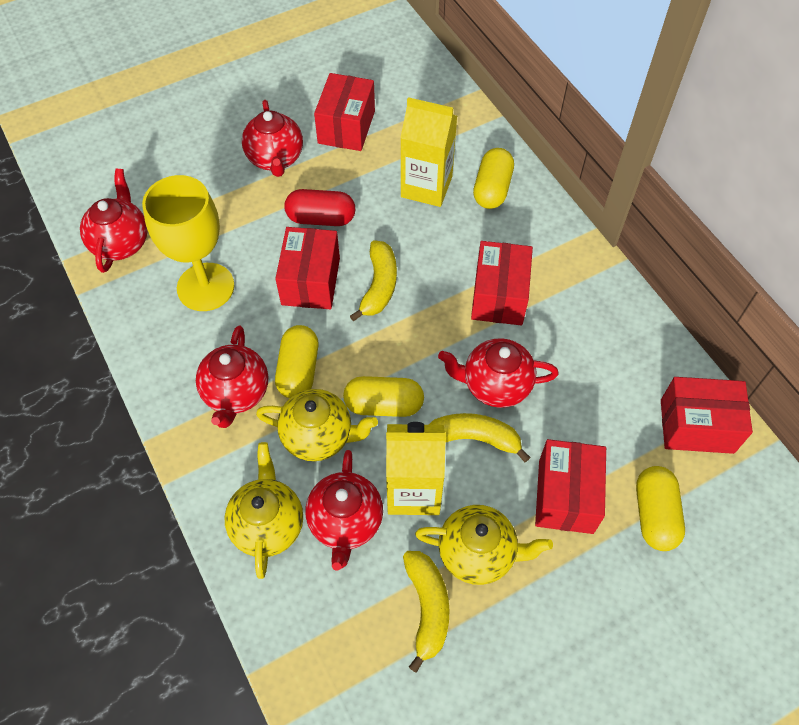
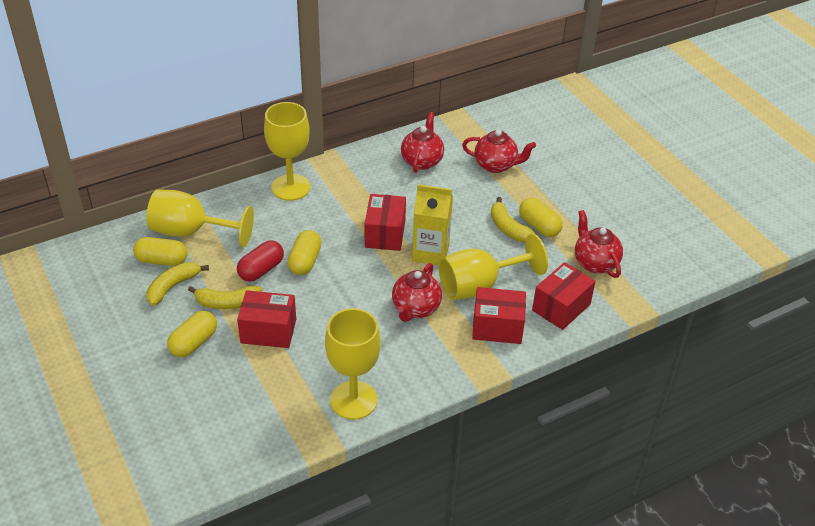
red box: 5 -> 4
red teapot: 5 -> 4
yellow carton: 2 -> 1
yellow goblet: 1 -> 4
yellow teapot: 3 -> 0

